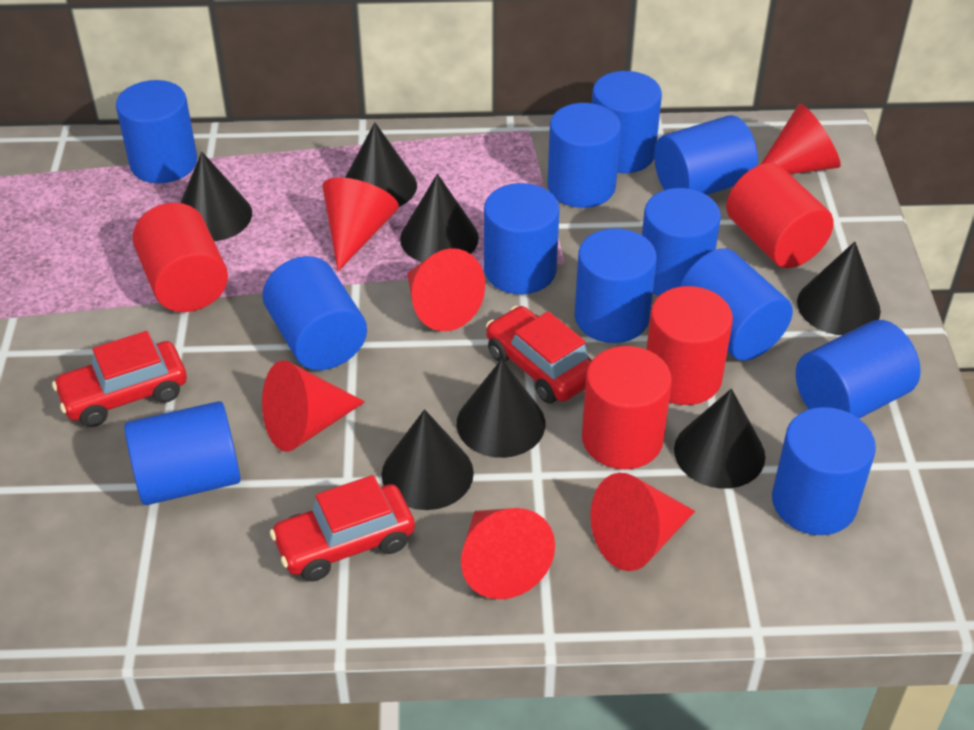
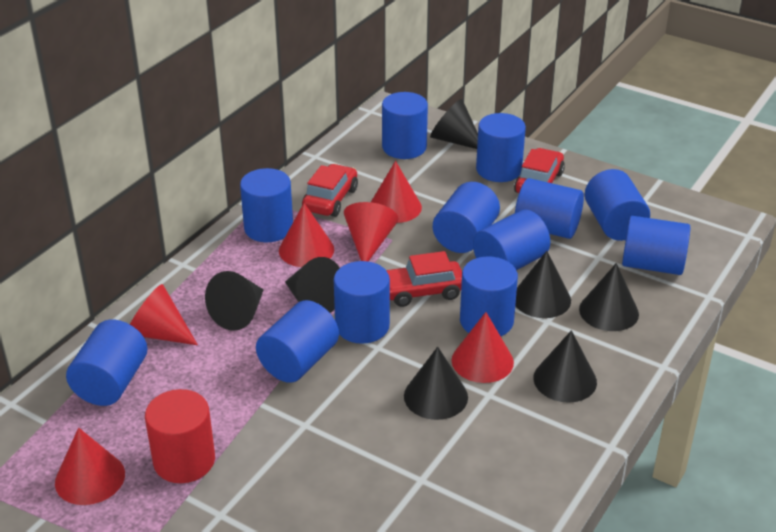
red cylinder: 4 -> 1

